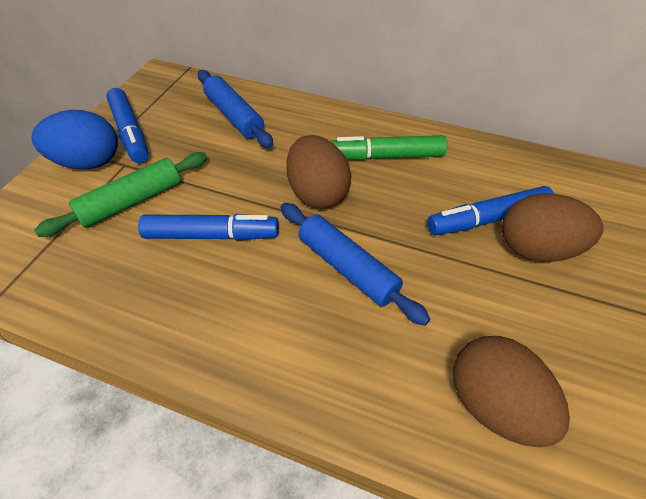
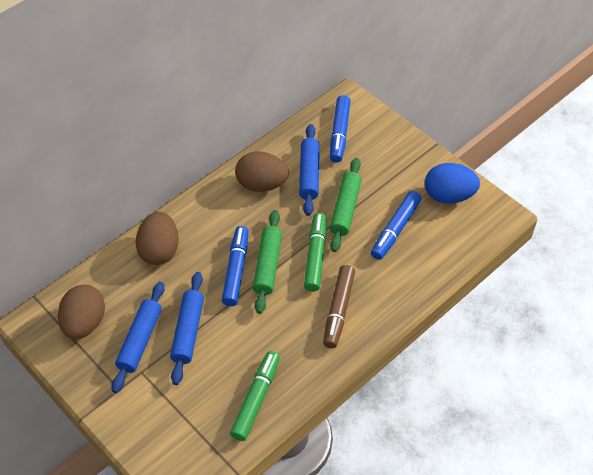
blue rolling pin: 2 -> 3
brown marker: 0 -> 1
green marker: 1 -> 2
green rolling pin: 1 -> 2

